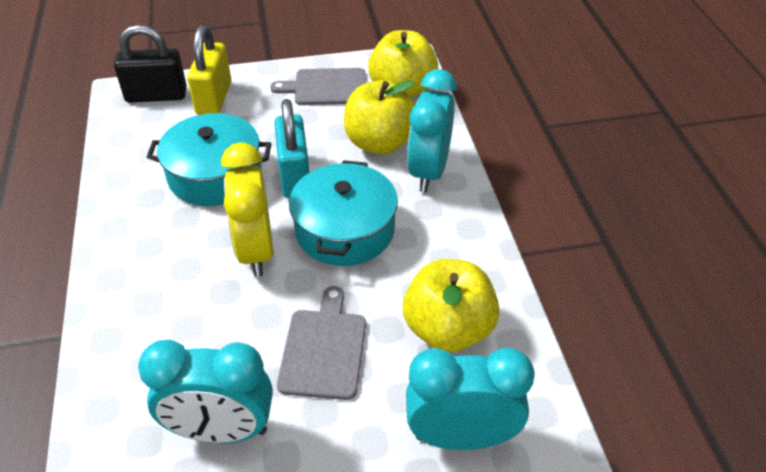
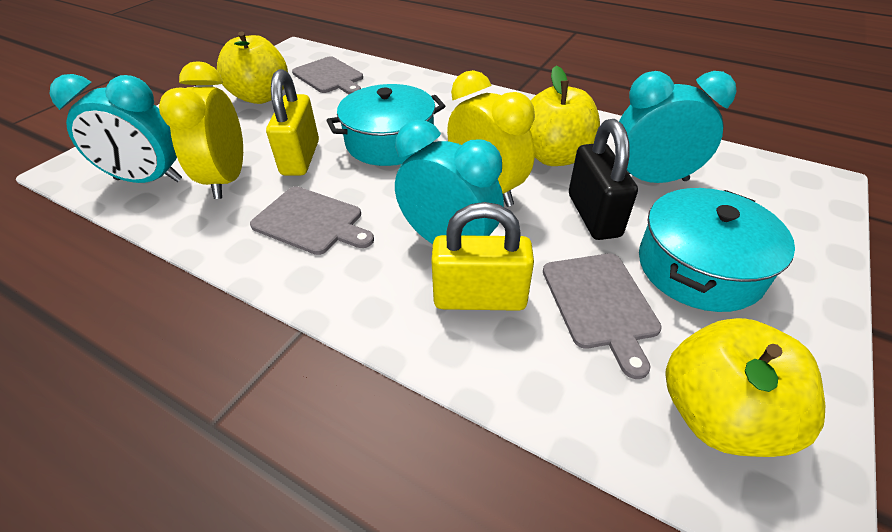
grey cutting board: 2 -> 3
turquoise padlock: 1 -> 0
yellow clock: 1 -> 2
yellow padlock: 1 -> 2

